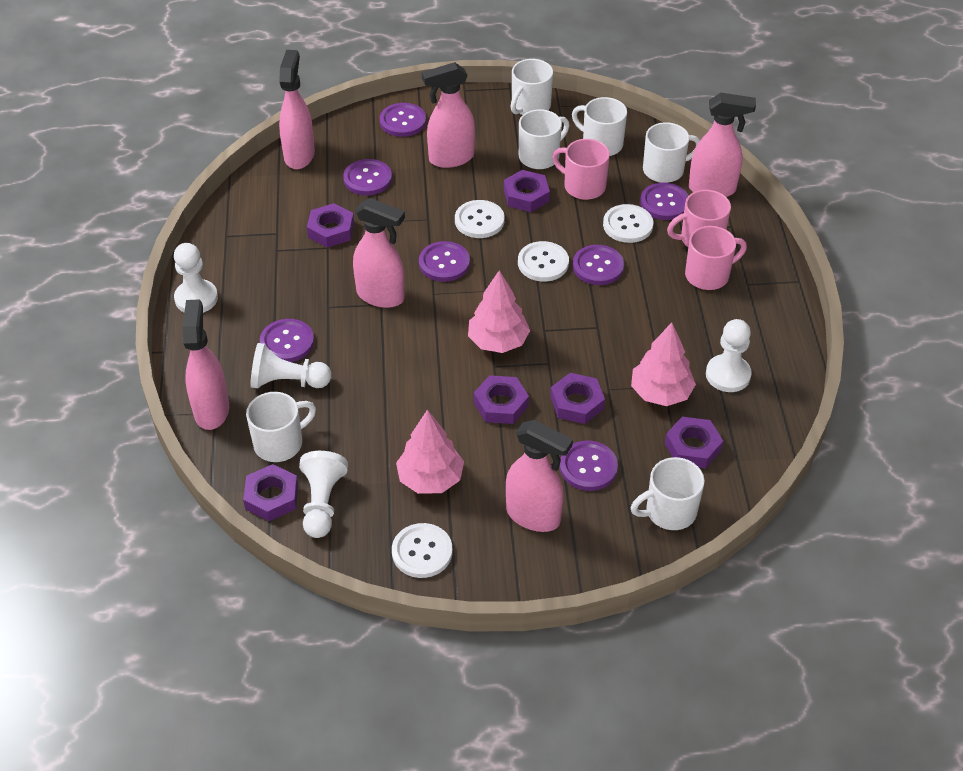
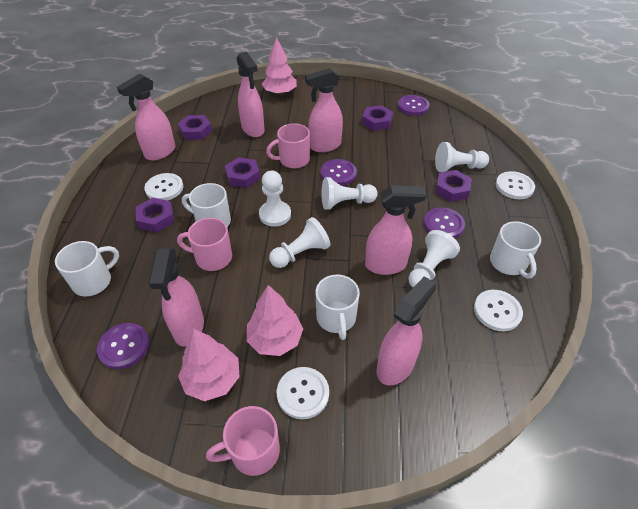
purple button: 7 -> 4
purple nut: 6 -> 5
white mug: 6 -> 4
white pawn: 4 -> 5

